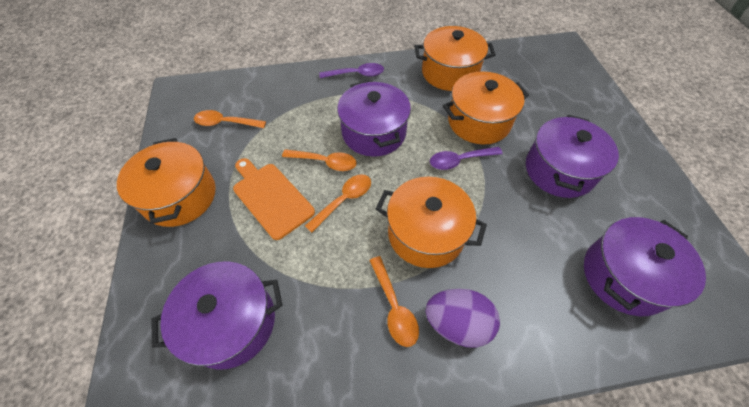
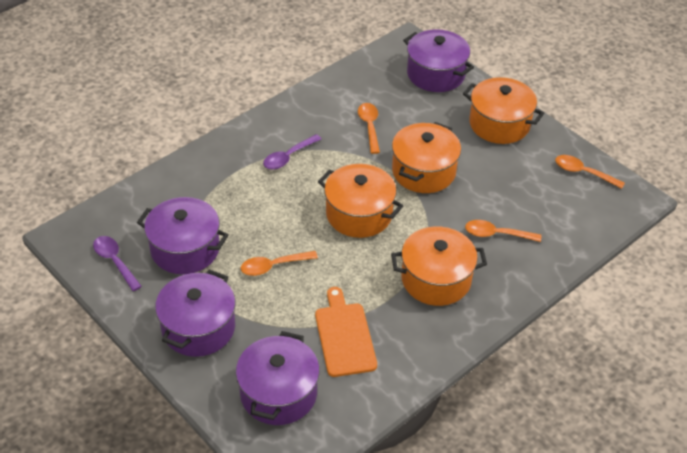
purple egg: 1 -> 0

